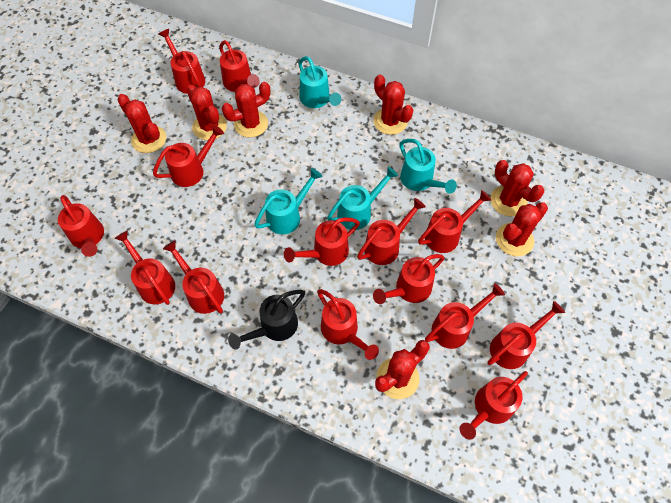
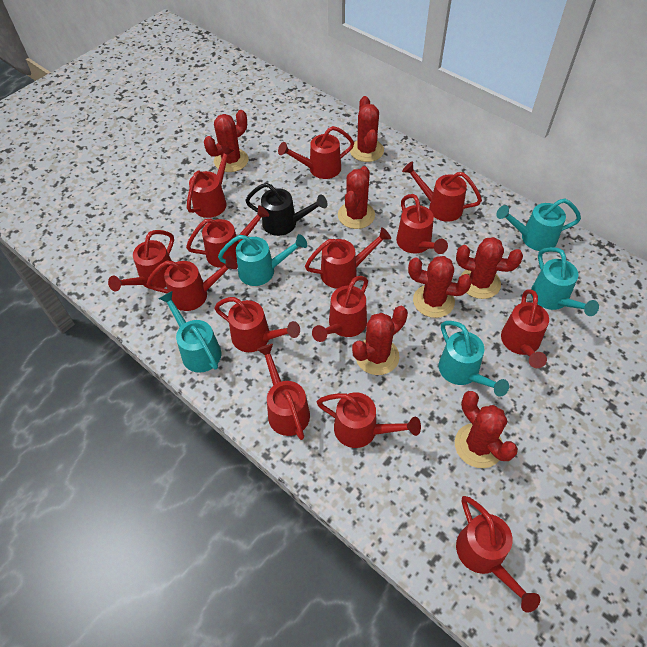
turquoise watering can: 4 -> 5

